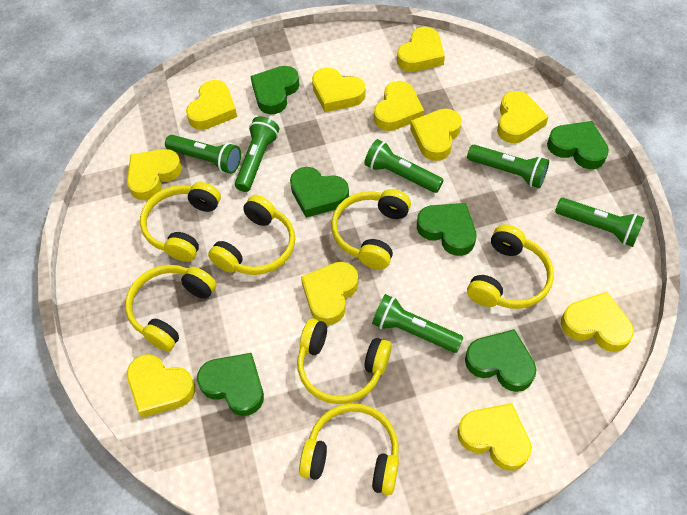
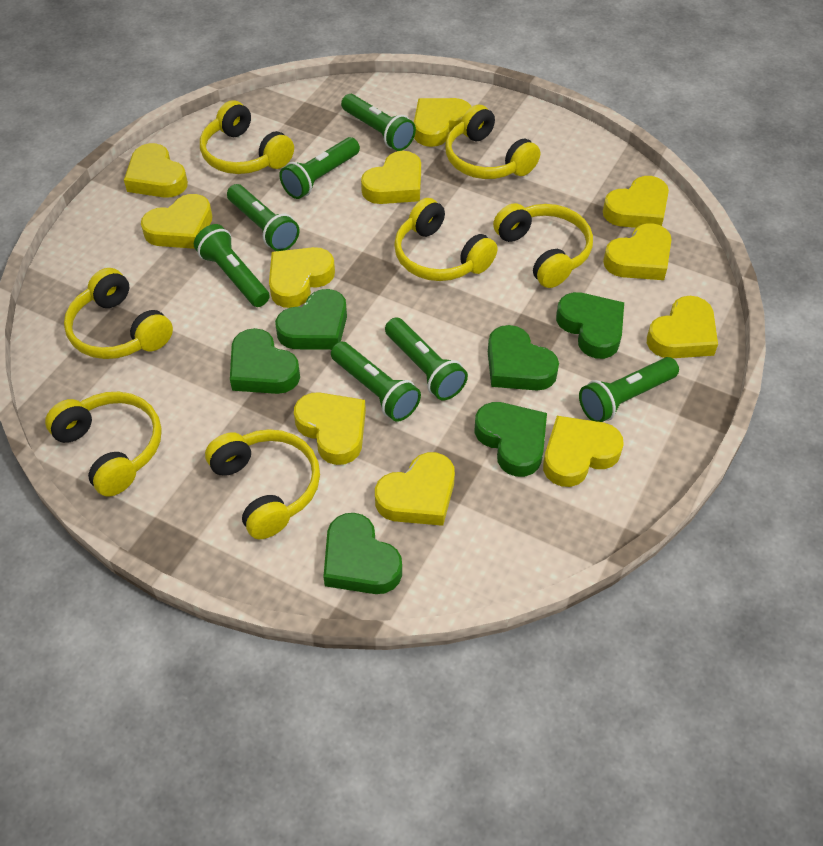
green flashlight: 6 -> 7

